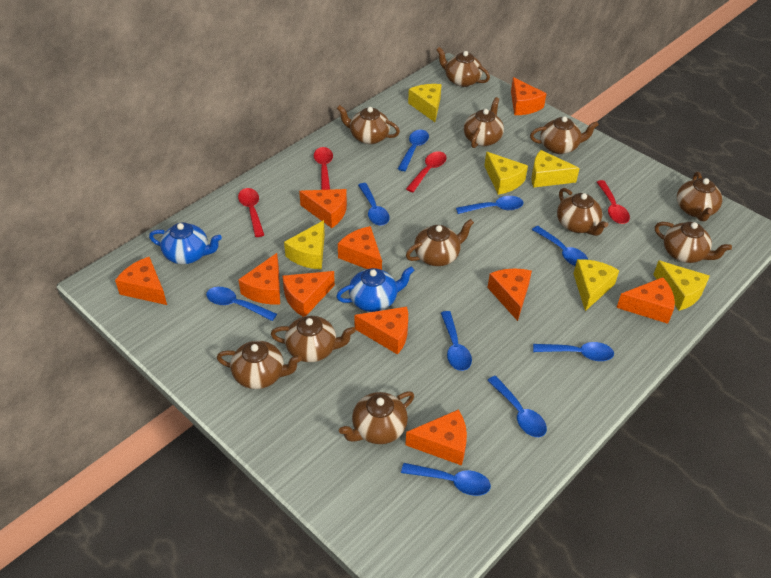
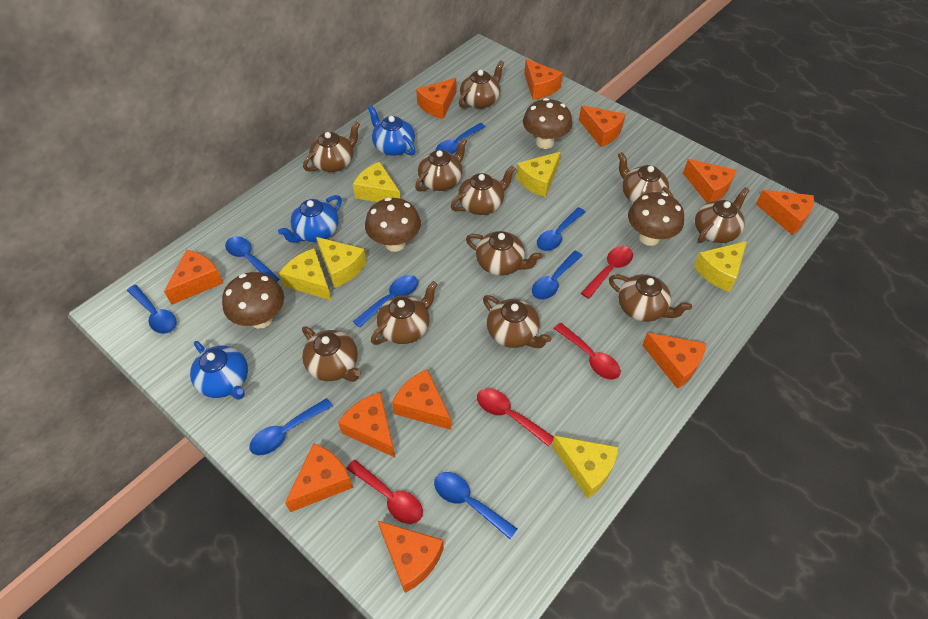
blue spoon: 9 -> 8
blue teapot: 2 -> 3
brown mushroom: 0 -> 4
orange cheese: 10 -> 11

